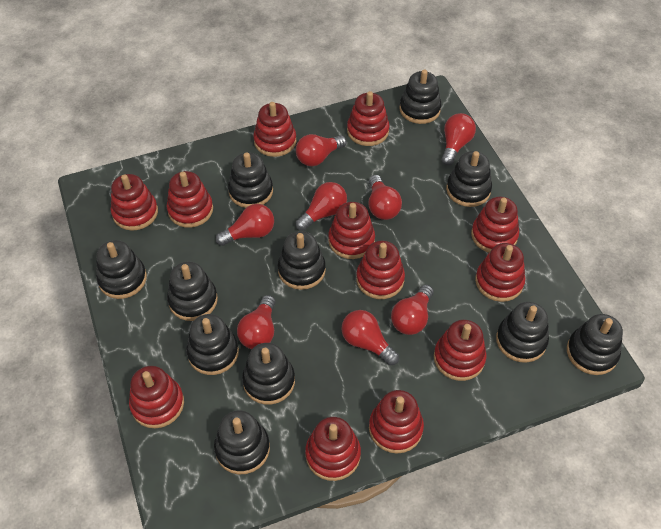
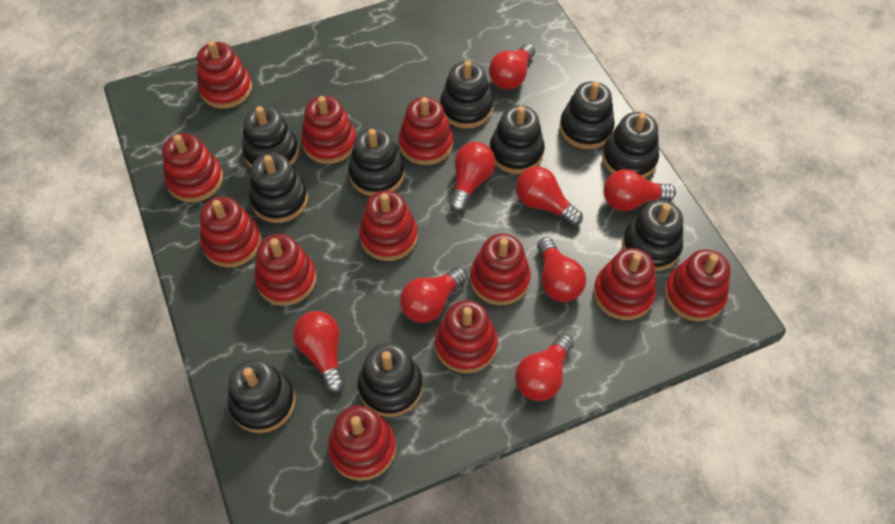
black stacking toy: 11 -> 10

